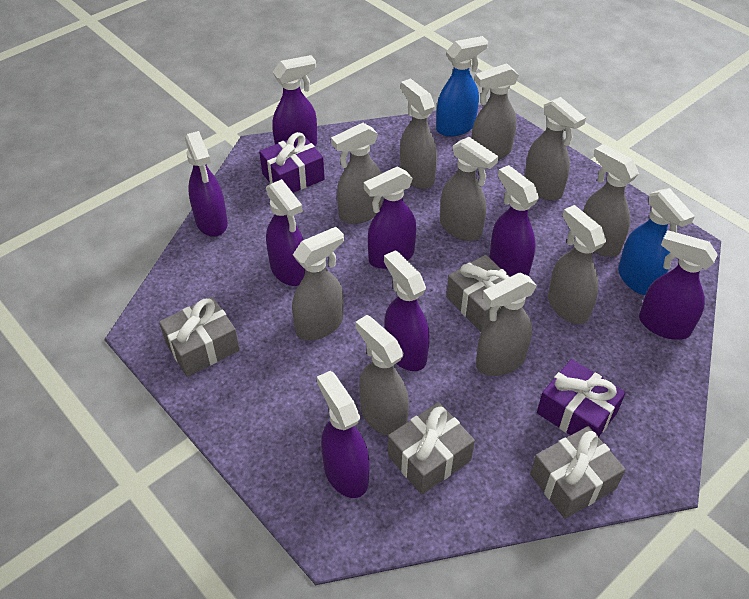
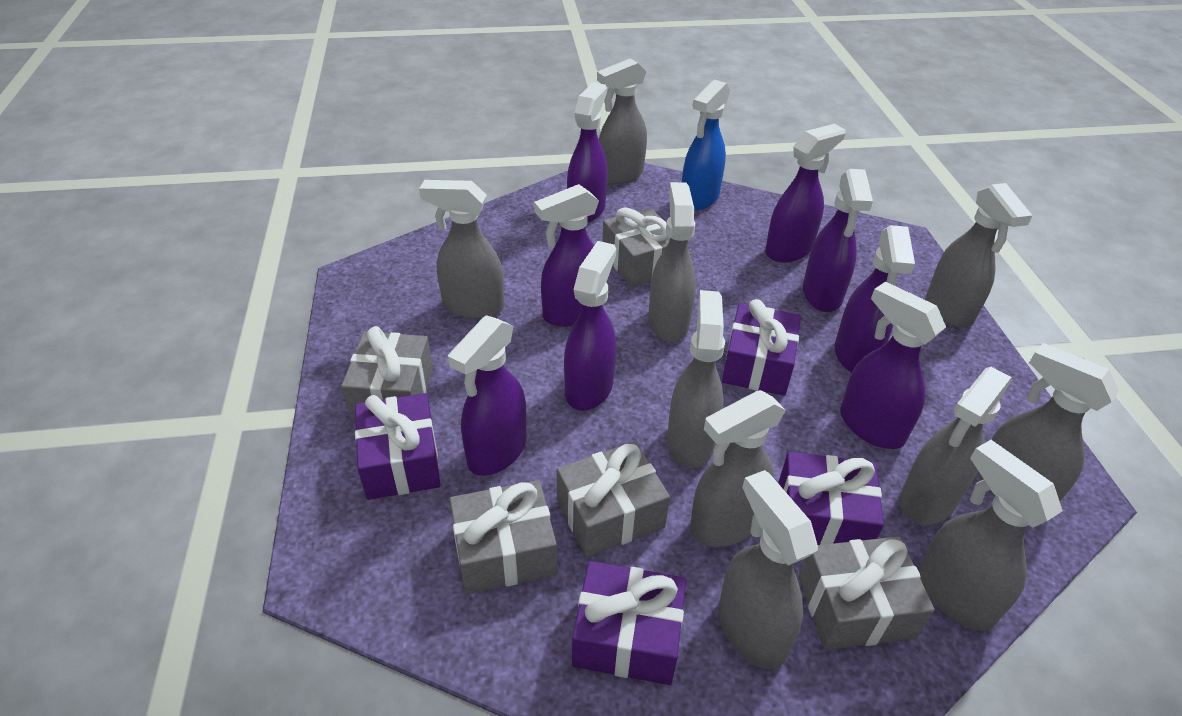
blue spray bottle: 2 -> 1
grey gift: 4 -> 5
purple gift: 2 -> 4

